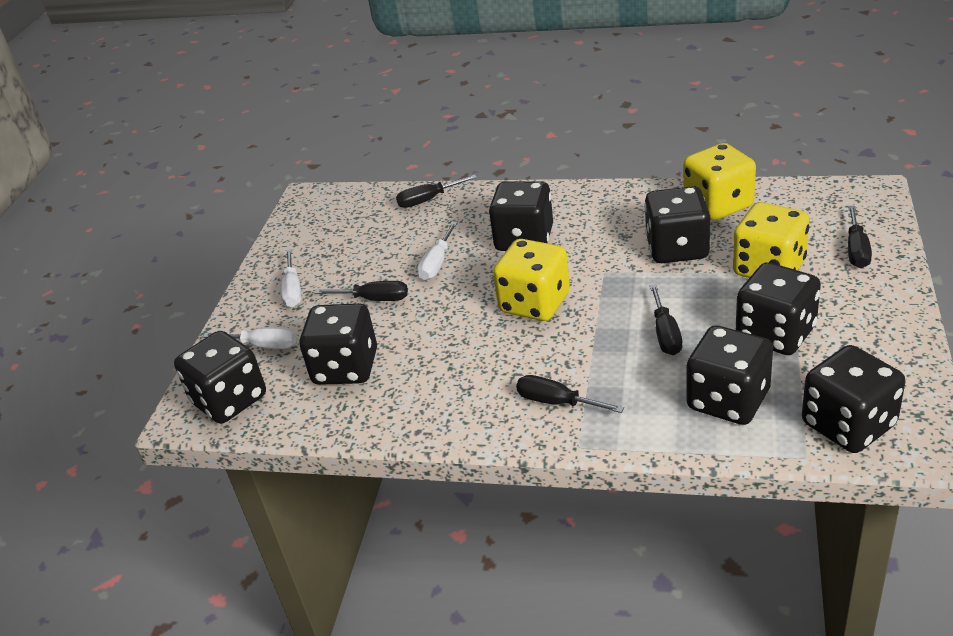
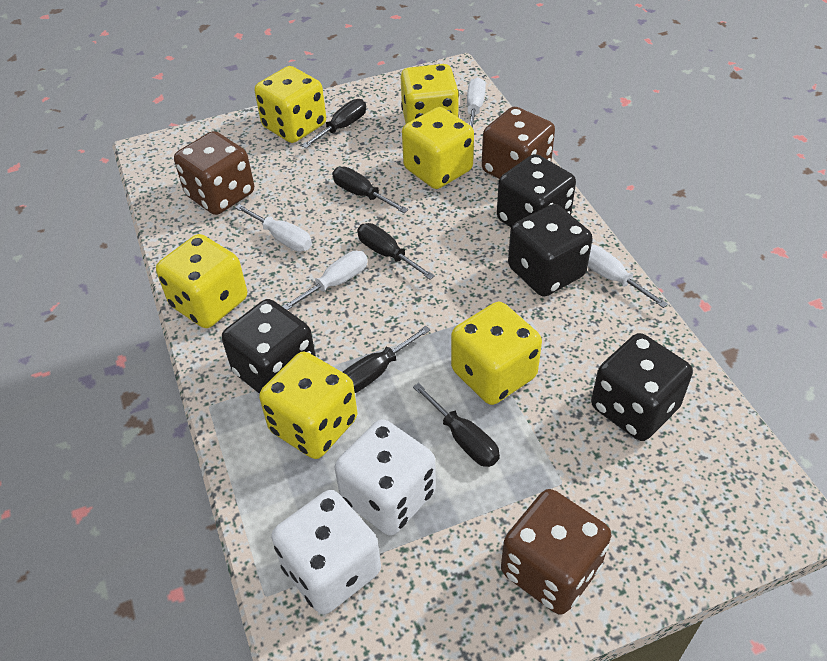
black dice: 7 -> 4
brown dice: 0 -> 3
white dice: 0 -> 2
white screwdriver: 3 -> 4
yellow dice: 3 -> 6

